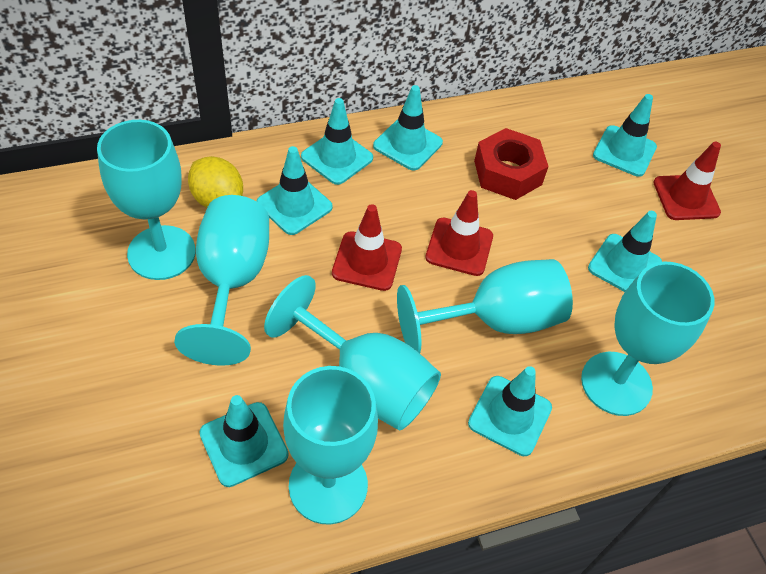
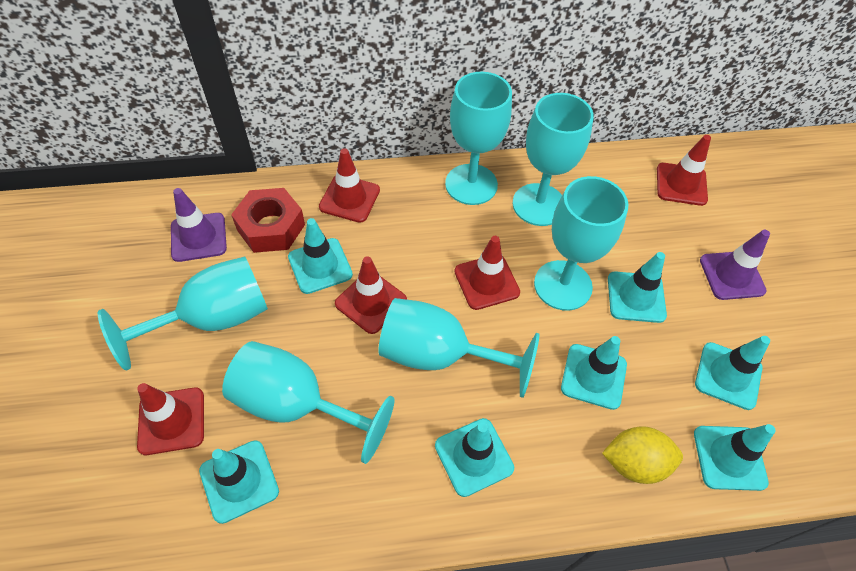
purple traffic cone: 0 -> 2
red traffic cone: 3 -> 5

